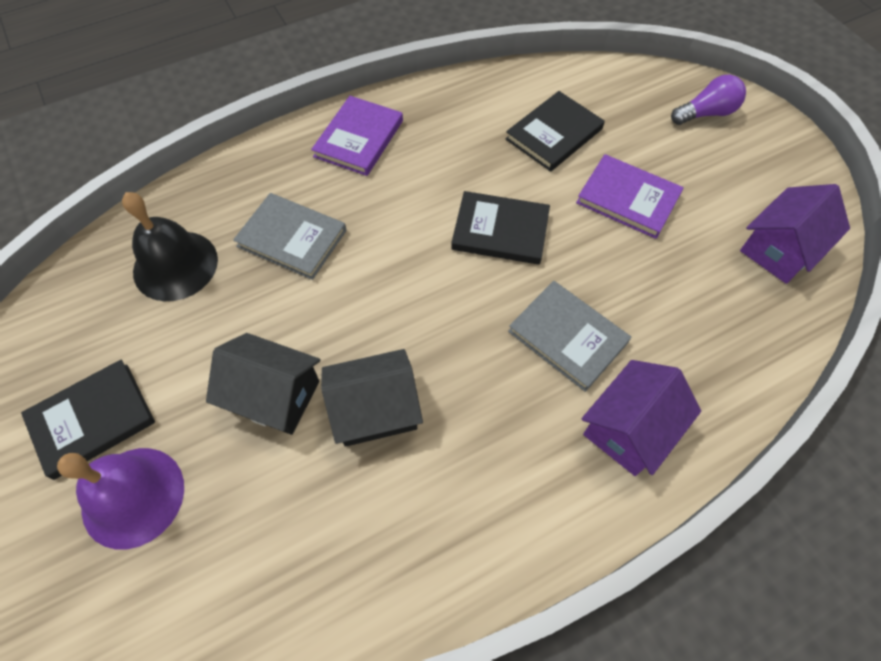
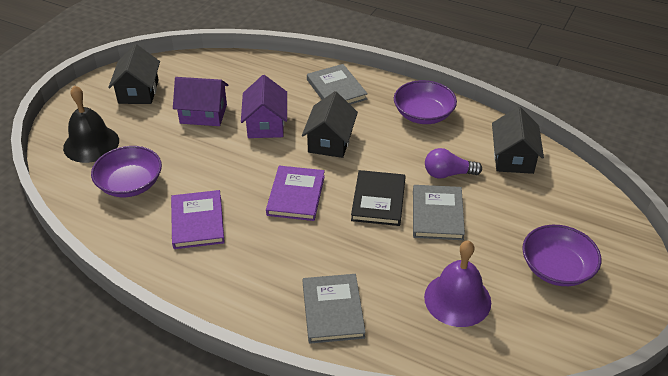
black book: 3 -> 1
black house: 2 -> 3
grey book: 2 -> 3
purple bowl: 0 -> 3

